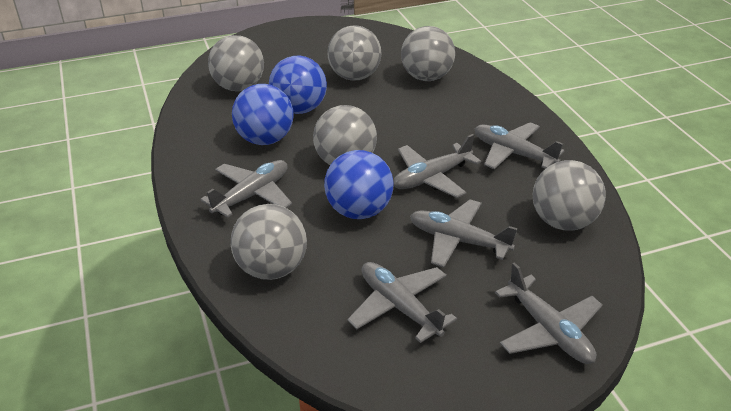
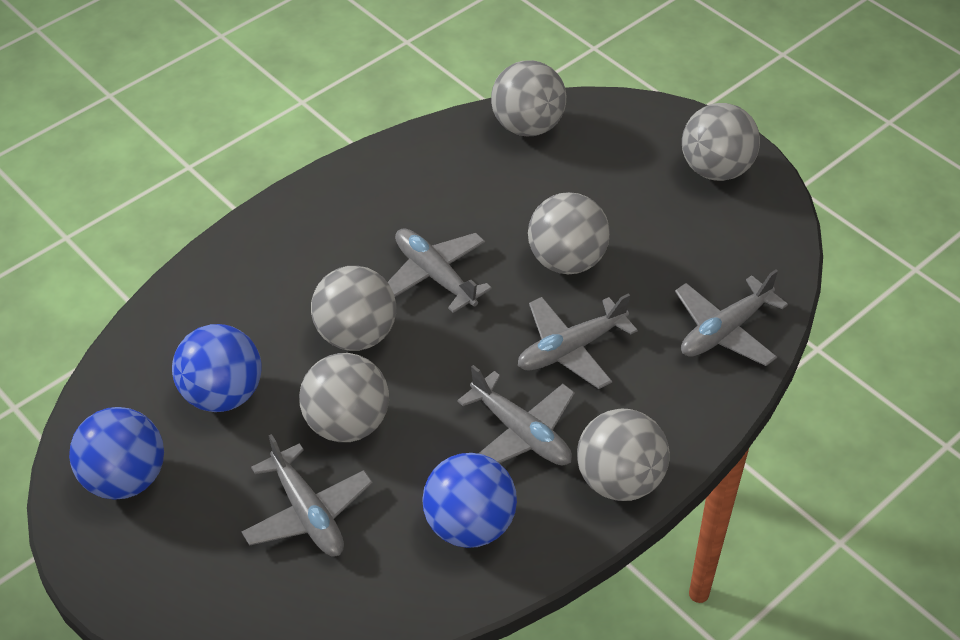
grey plane: 6 -> 5

